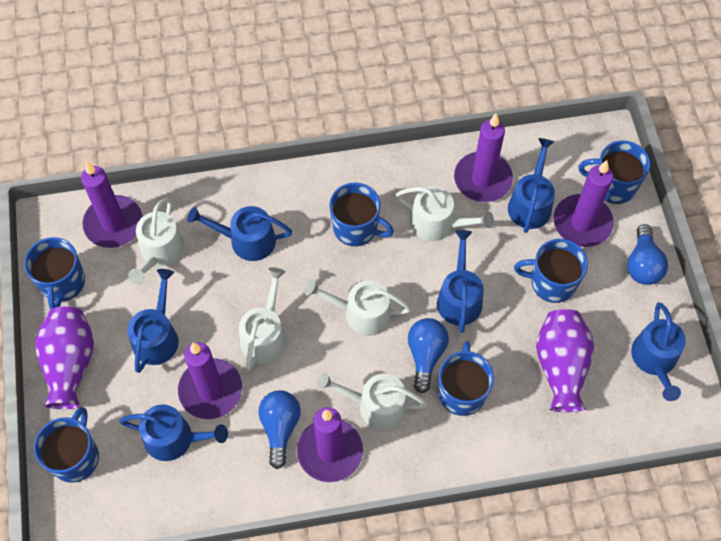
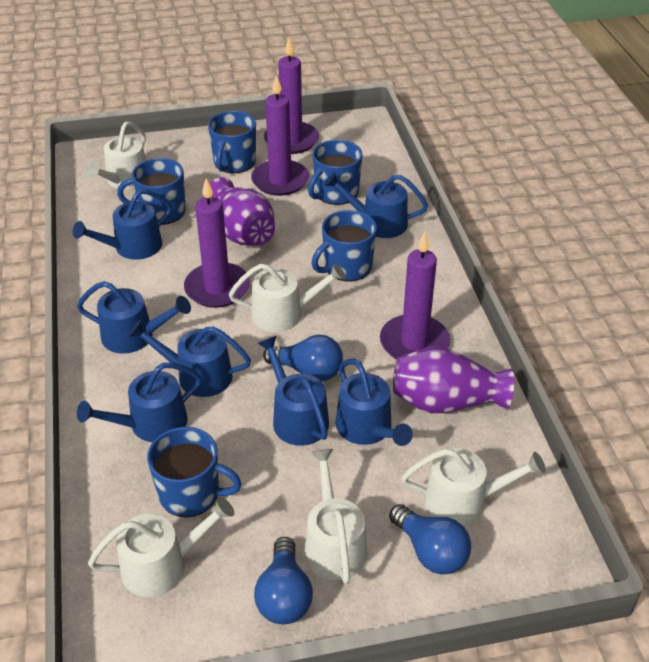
blue mug: 6 -> 5
blue watering can: 6 -> 7
purple candle: 5 -> 4

